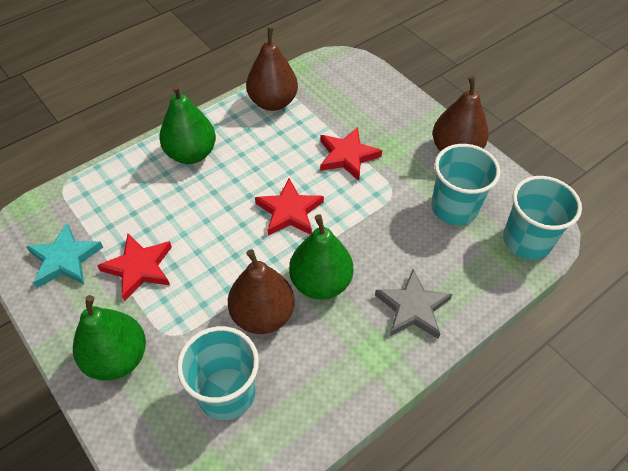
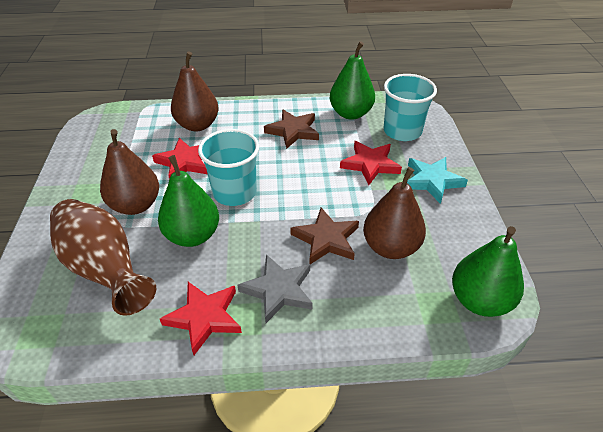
brown star: 0 -> 2
brown vase: 0 -> 1
turquoise cup: 3 -> 2

